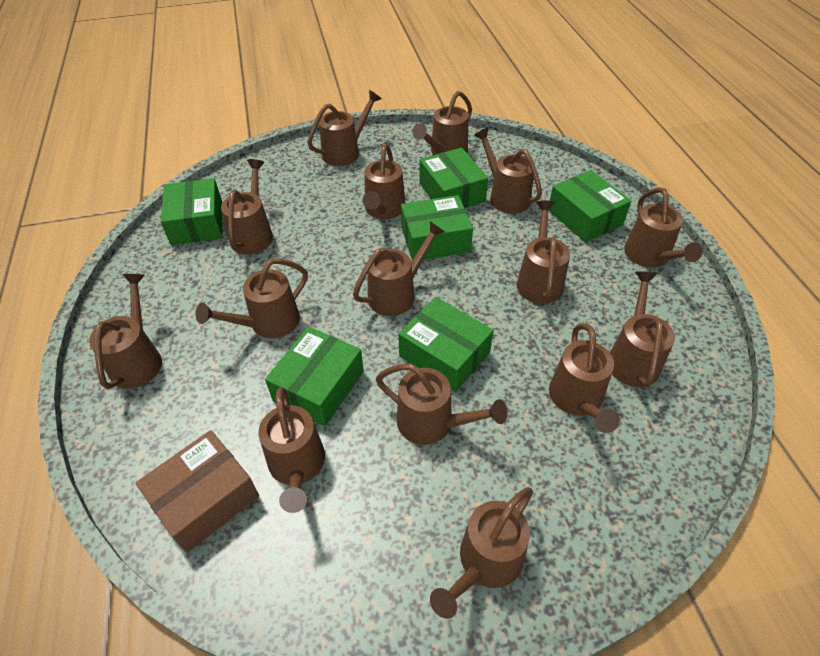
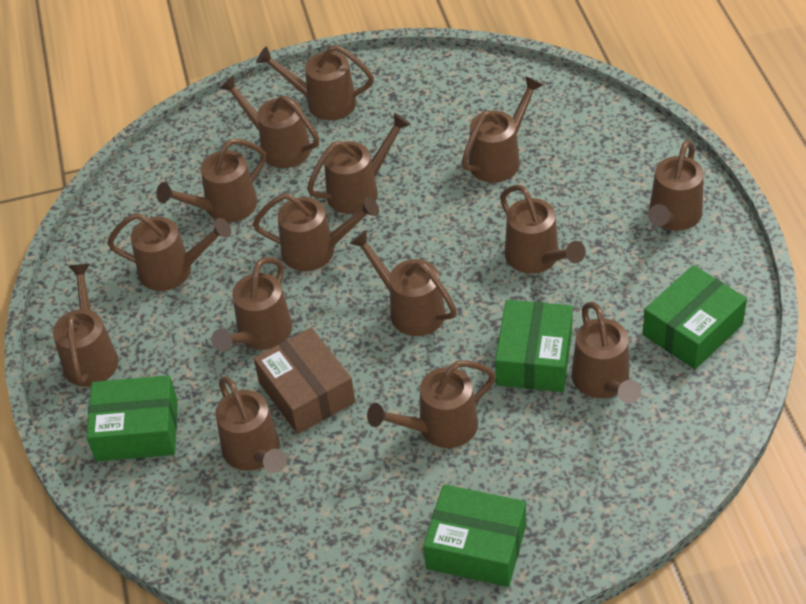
green box: 6 -> 4

